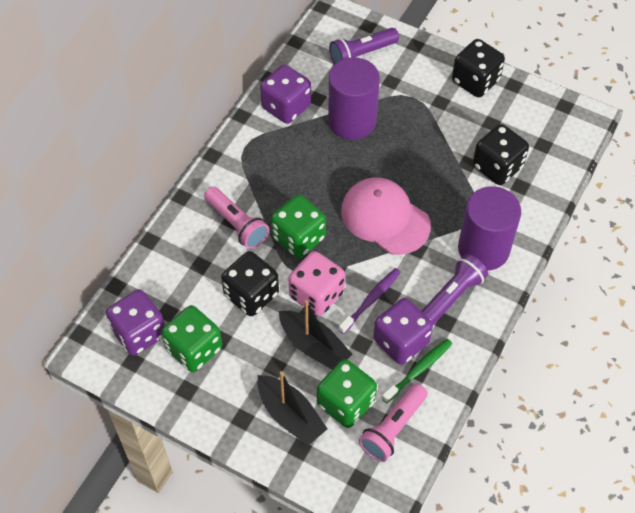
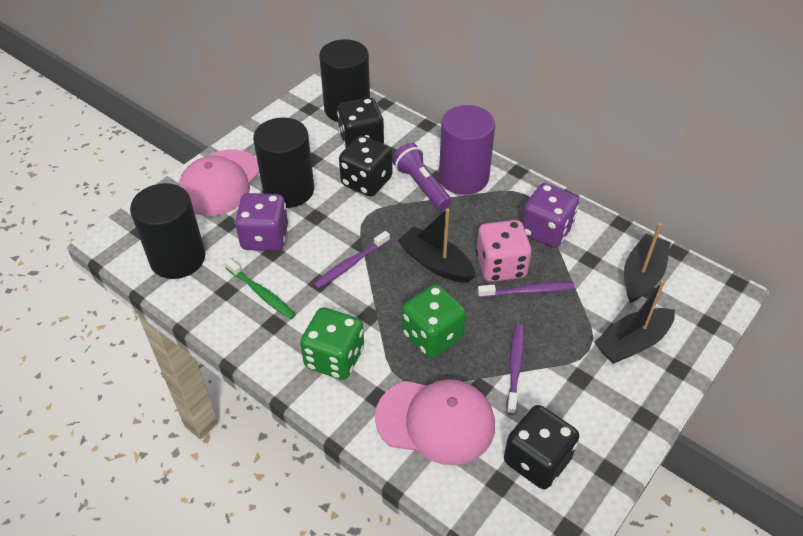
black boat: 2 -> 3
black cylinder: 0 -> 3
green dice: 3 -> 2
pink cap: 1 -> 2
pink flashlight: 2 -> 0
purple cylinder: 2 -> 1
purple dice: 3 -> 2
purple flashlight: 2 -> 1
purple toothbrush: 1 -> 3

